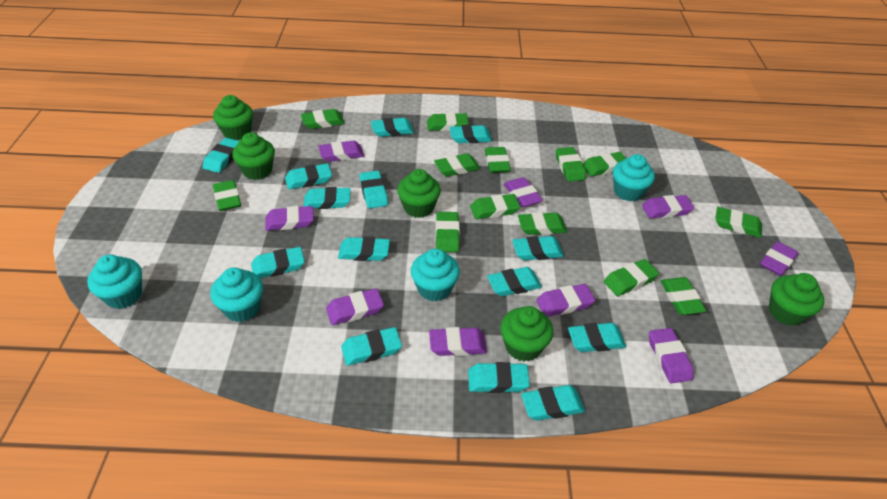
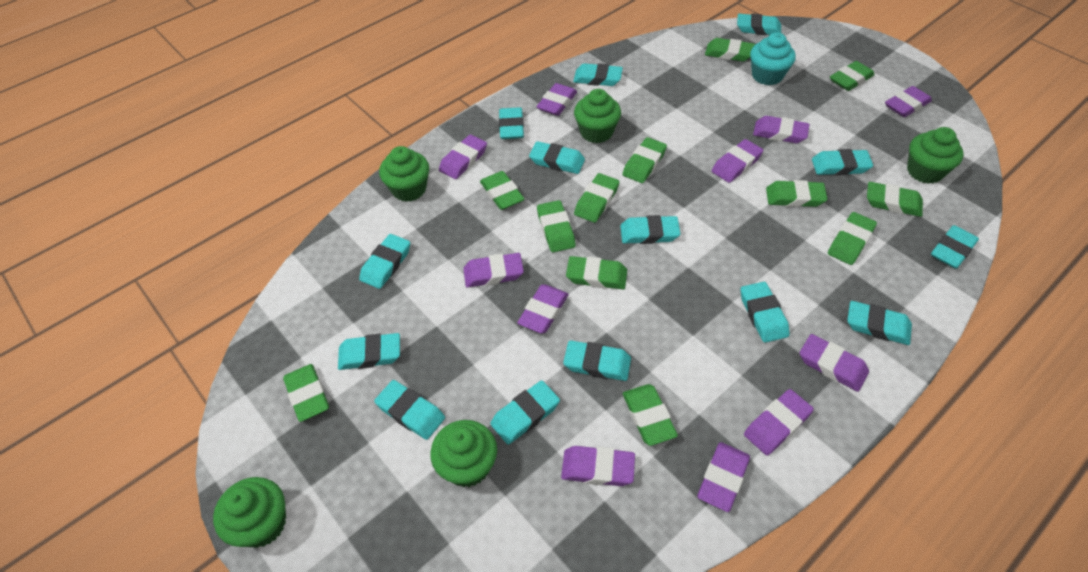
green eraser: 13 -> 12
purple eraser: 9 -> 11
turquoise cupcake: 4 -> 1

